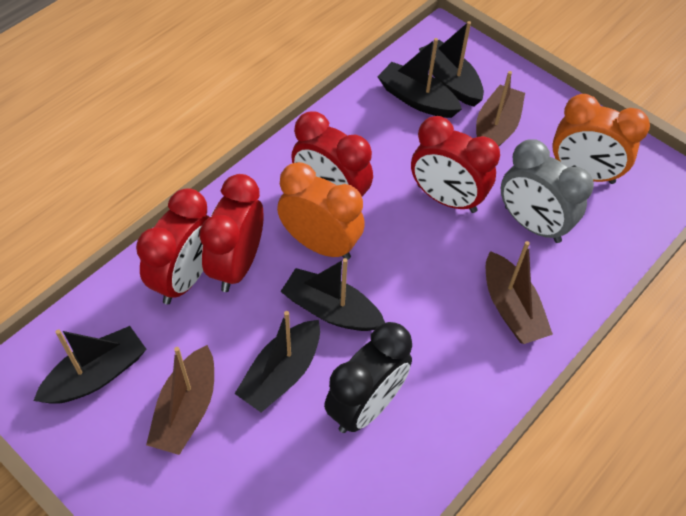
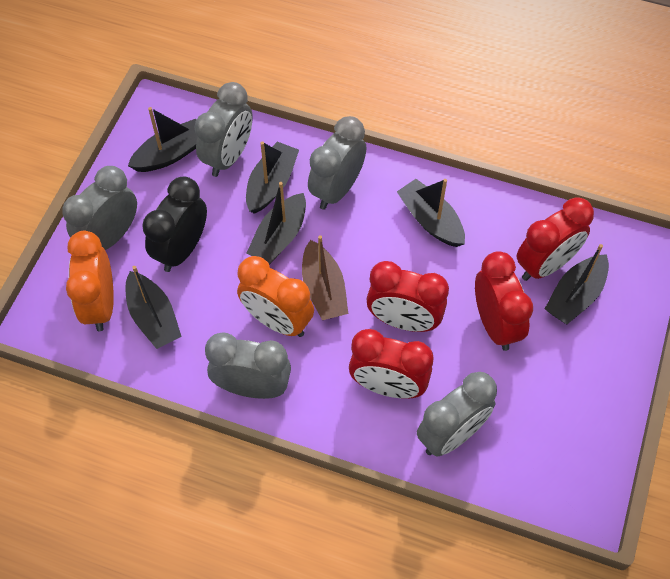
black boat: 5 -> 6
brown boat: 3 -> 1
grey clock: 1 -> 5

